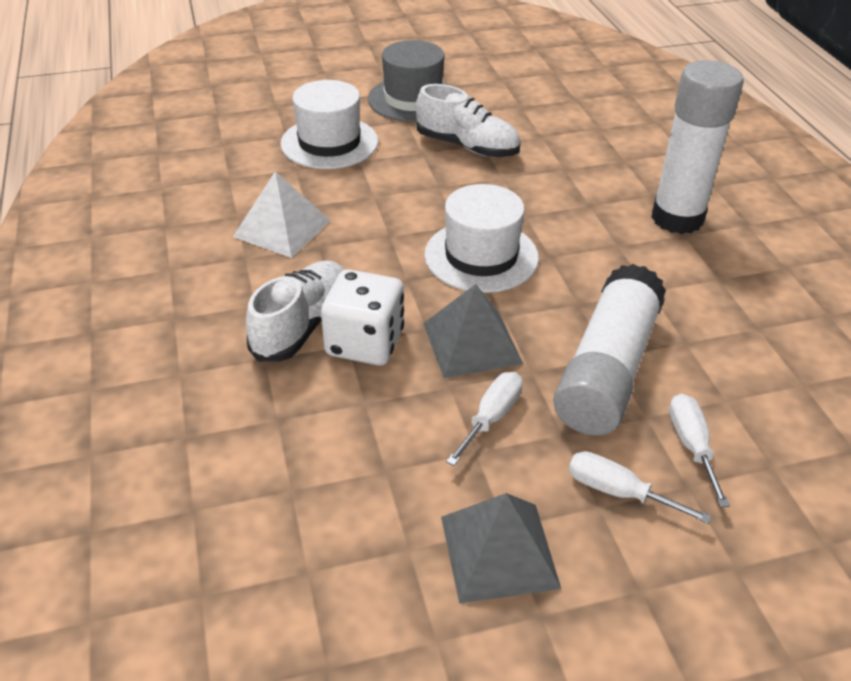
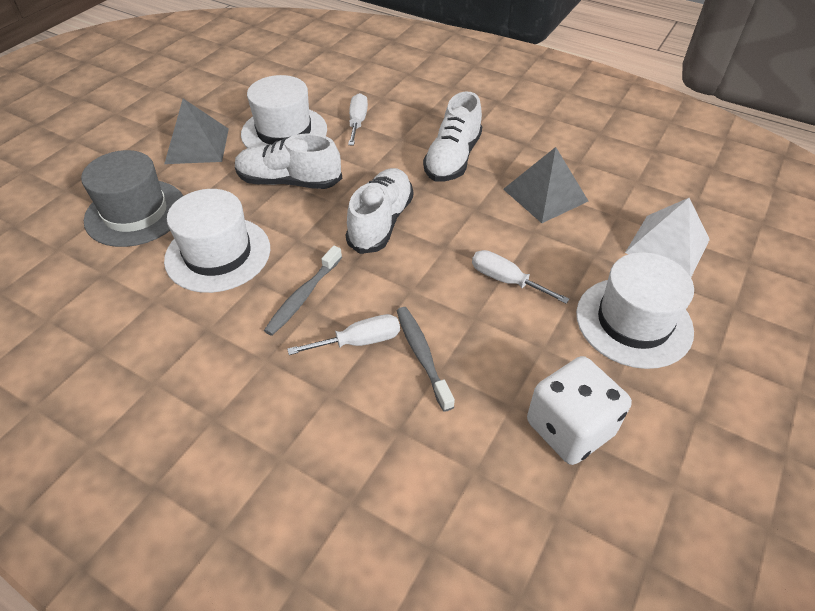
grey toothbrush: 0 -> 2
white glue stick: 2 -> 0
white hat: 2 -> 3
white shoe: 2 -> 3

